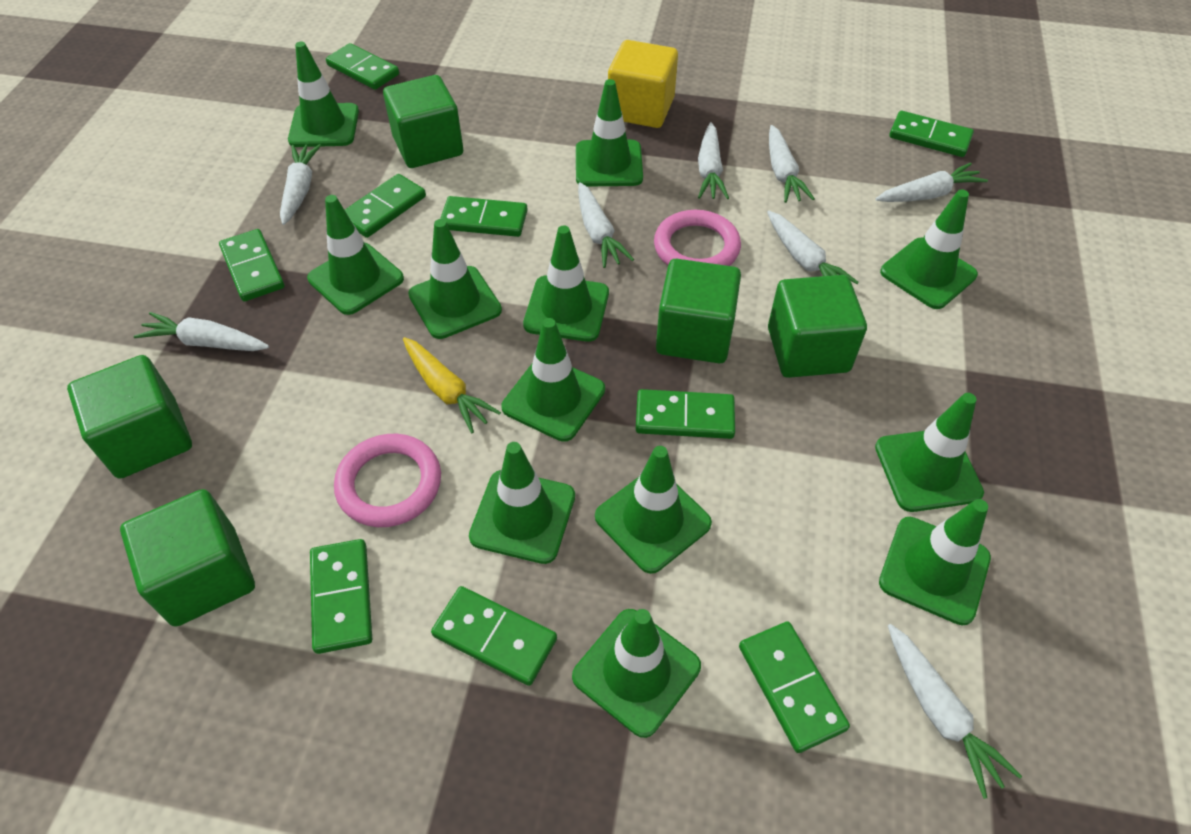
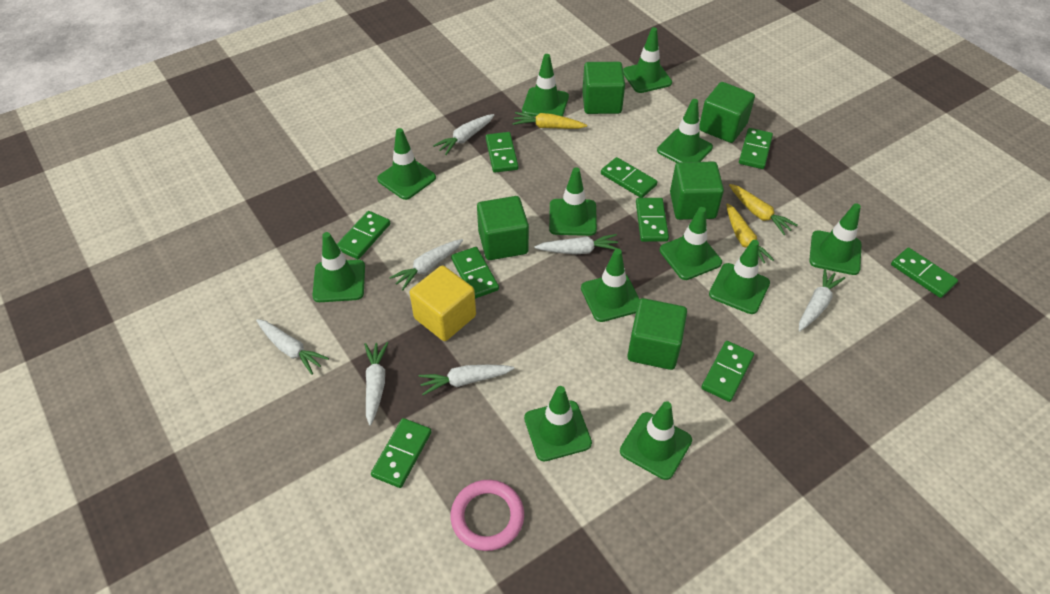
pink ring: 2 -> 1
white carrot: 8 -> 7
yellow carrot: 1 -> 3

